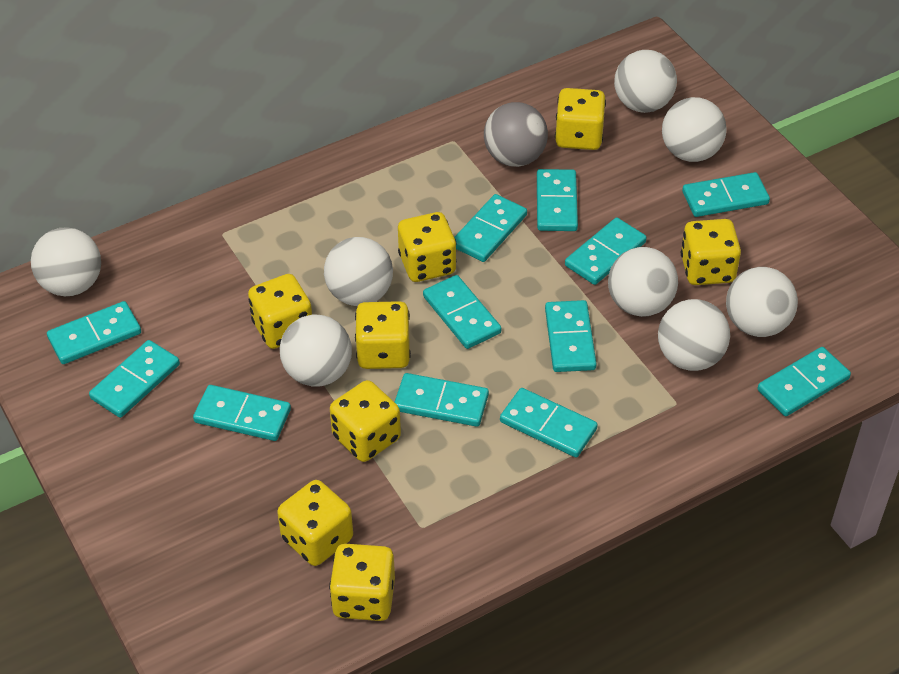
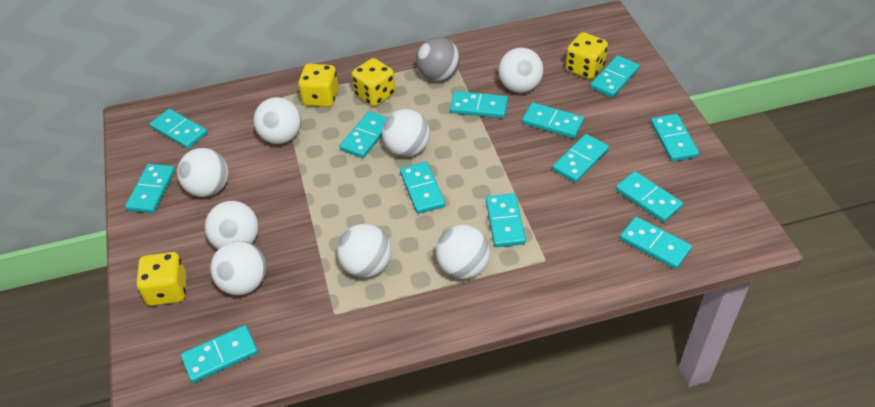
turquoise domino: 12 -> 13
yellow dice: 8 -> 4

